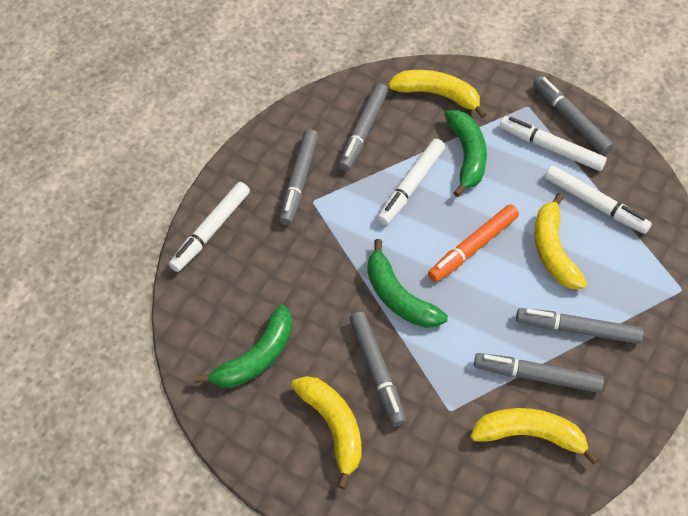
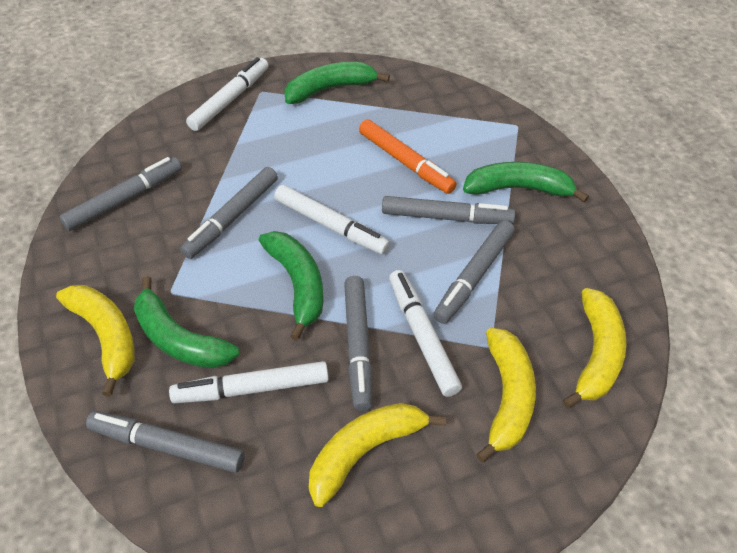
green banana: 3 -> 4

